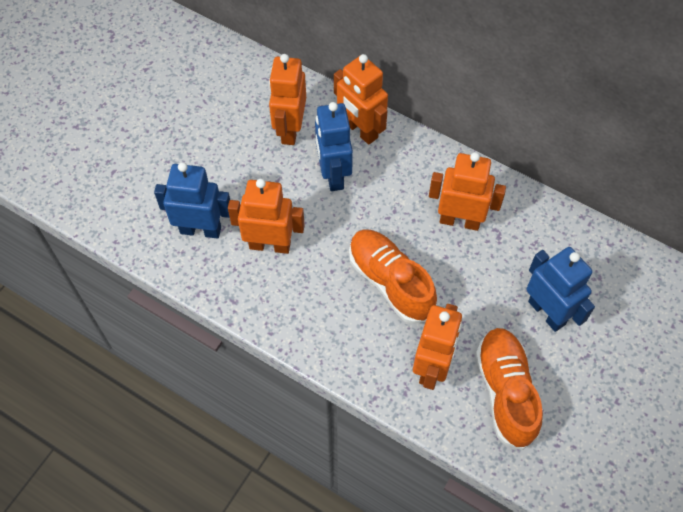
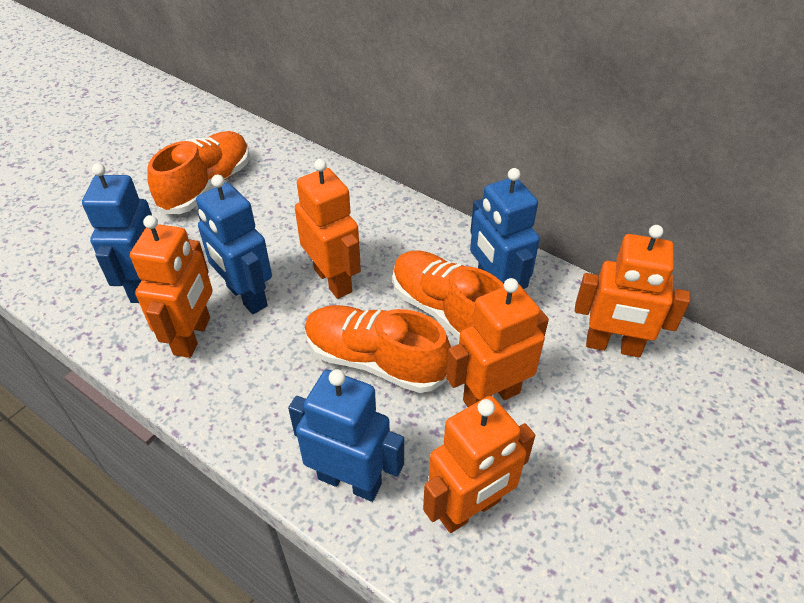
blue robot: 3 -> 4
orange shoe: 2 -> 3

